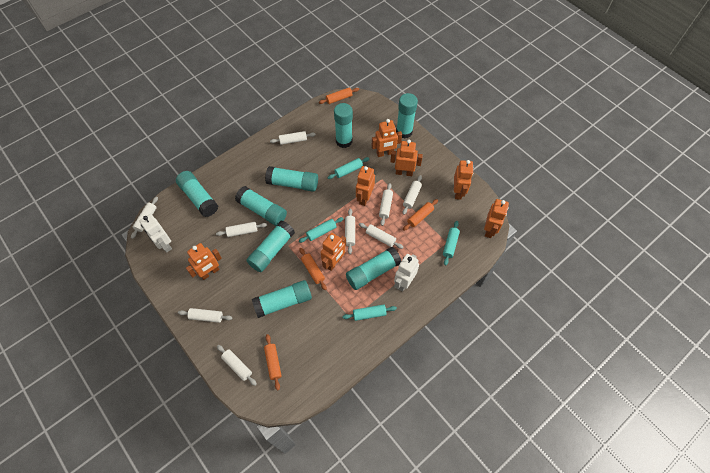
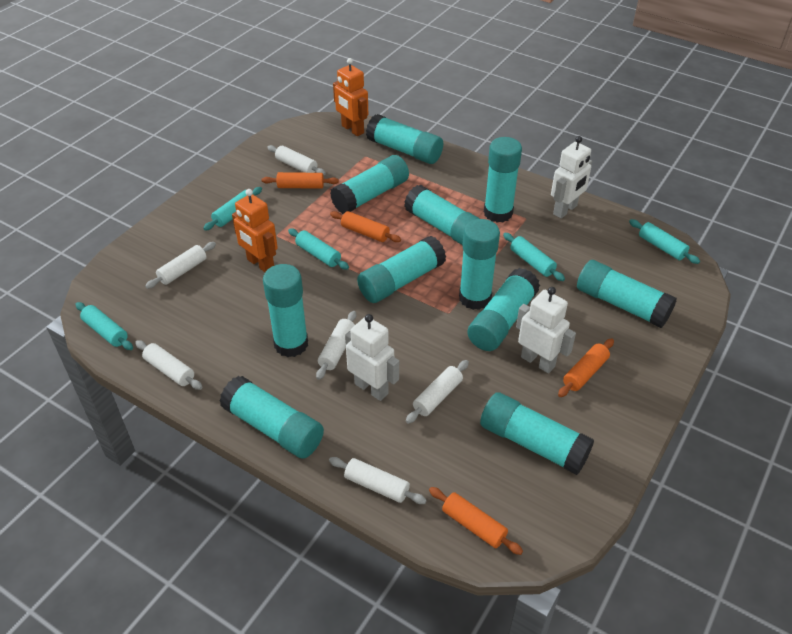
orange robot: 7 -> 2
turquoise glue stick: 8 -> 11
turquoise rolling pin: 4 -> 5
white robot: 2 -> 3
white rolling pin: 9 -> 6

